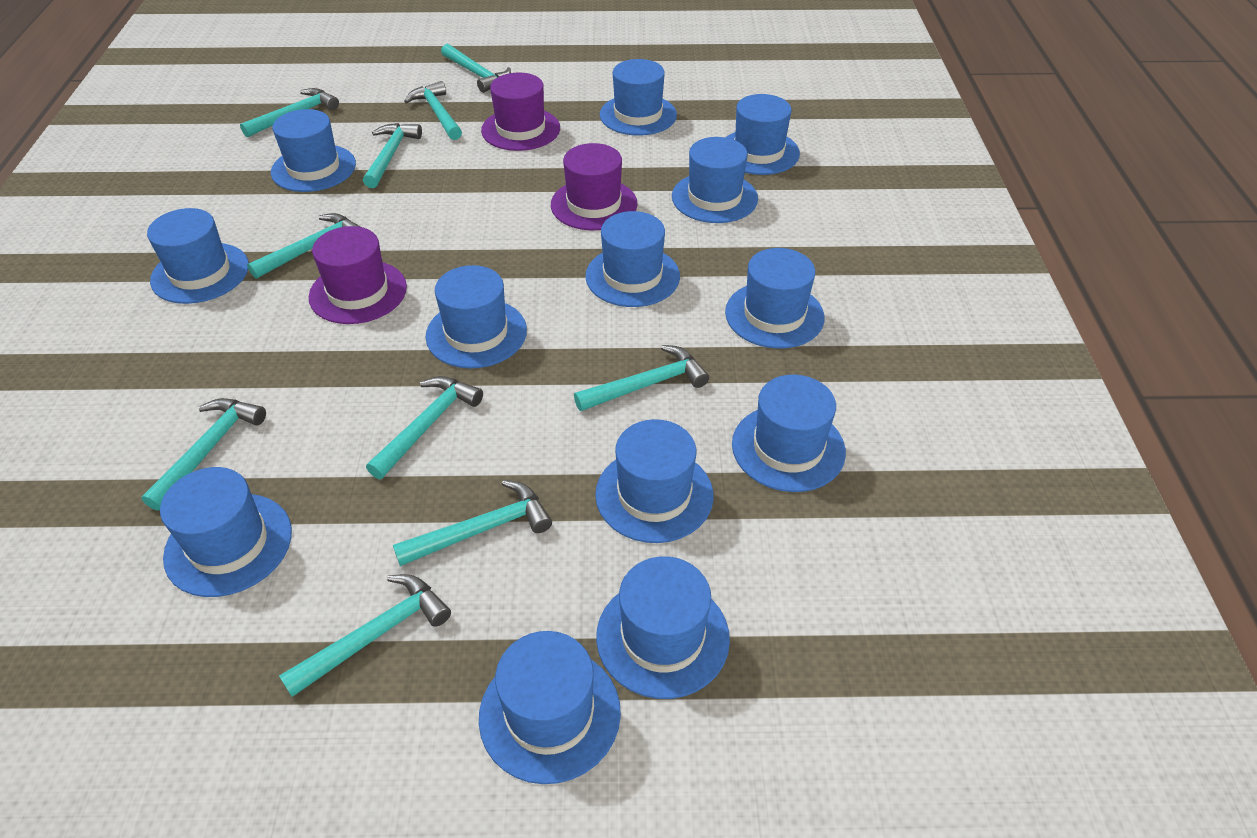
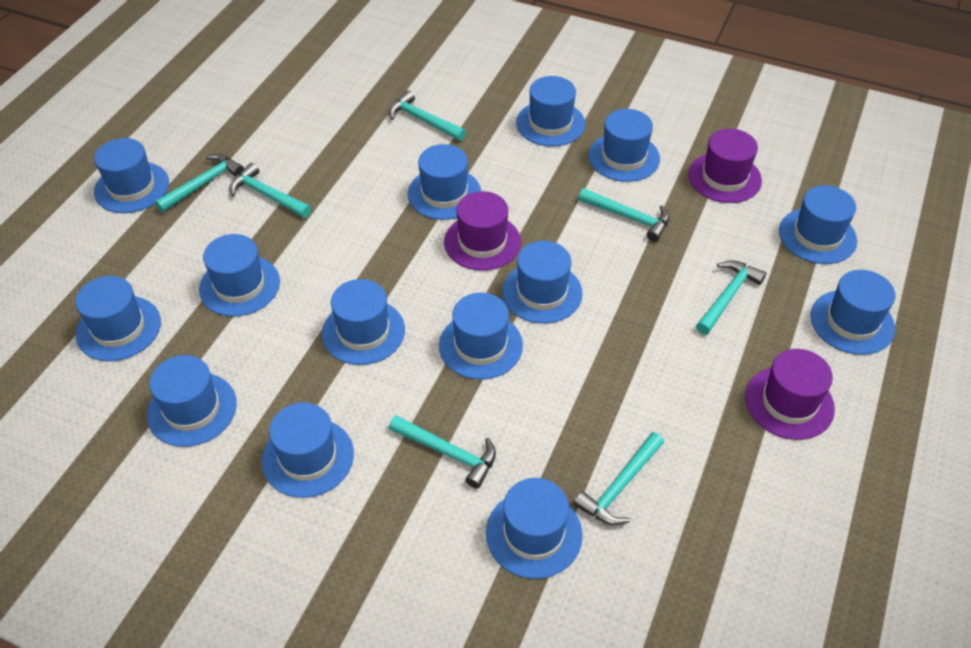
blue hat: 13 -> 14
turquoise hammer: 10 -> 7

